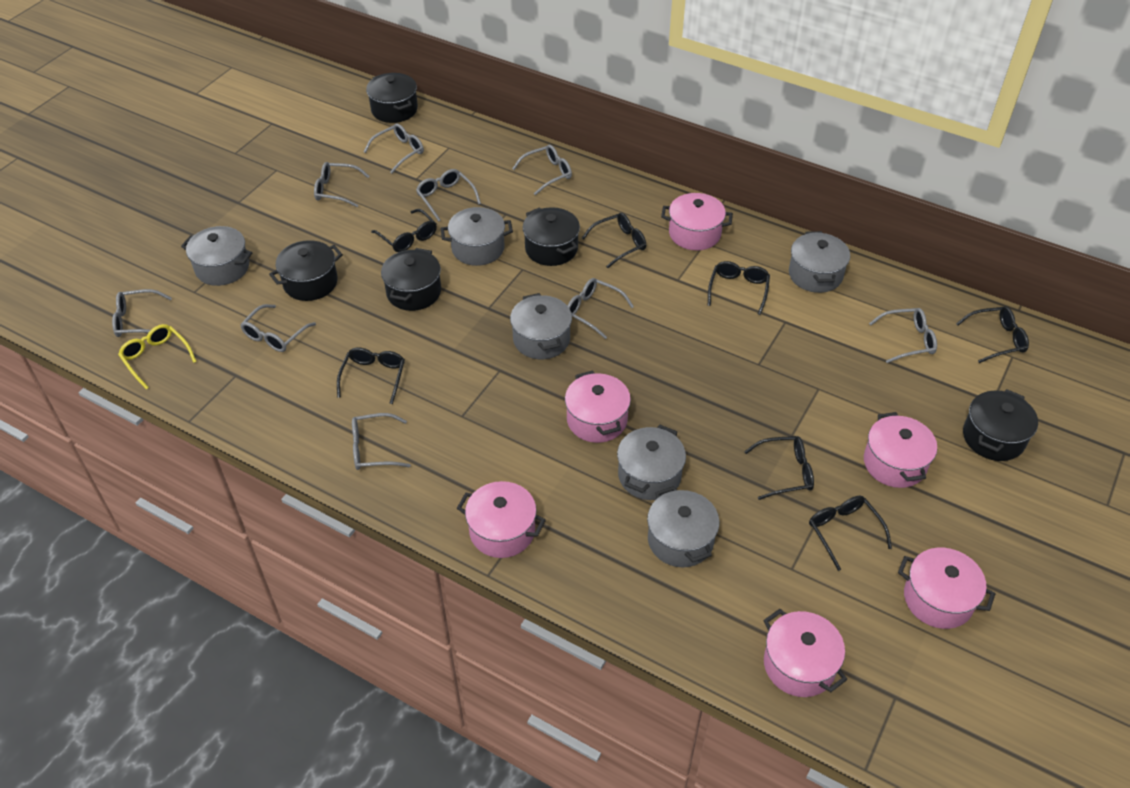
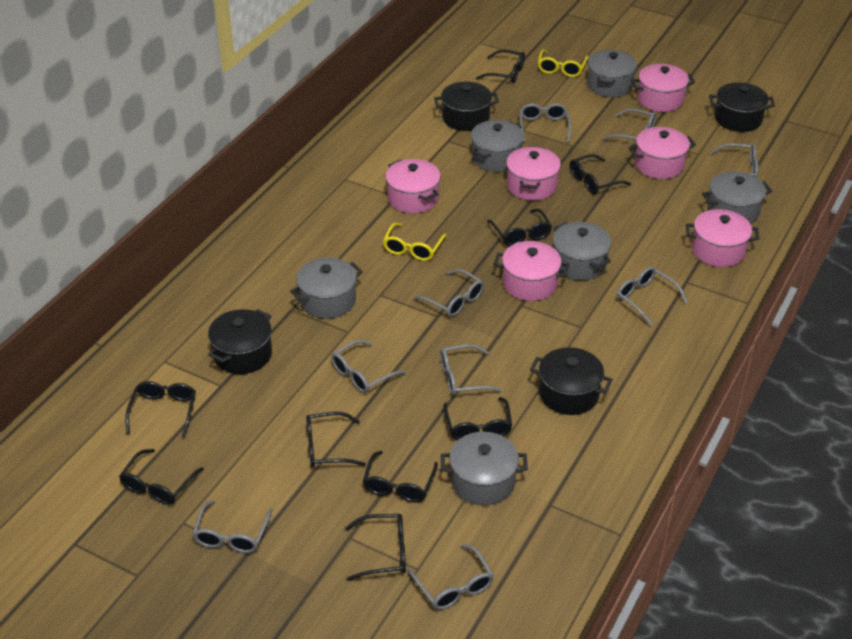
black glasses: 7 -> 9
black pot: 5 -> 4
yellow glasses: 1 -> 2

